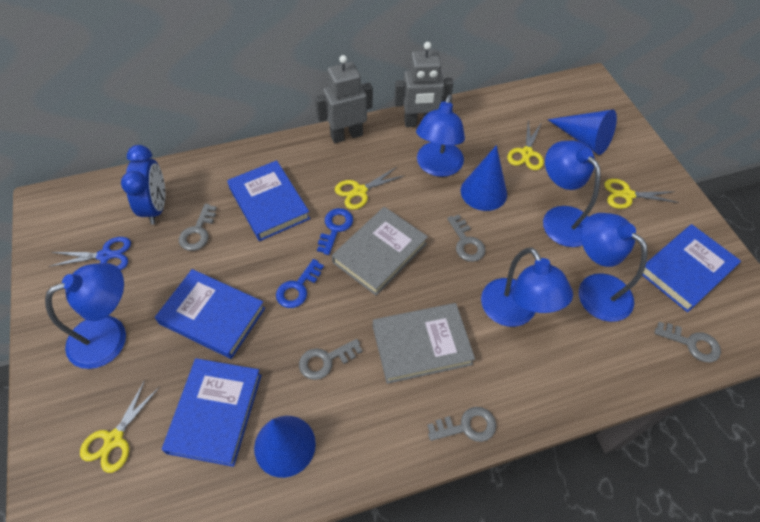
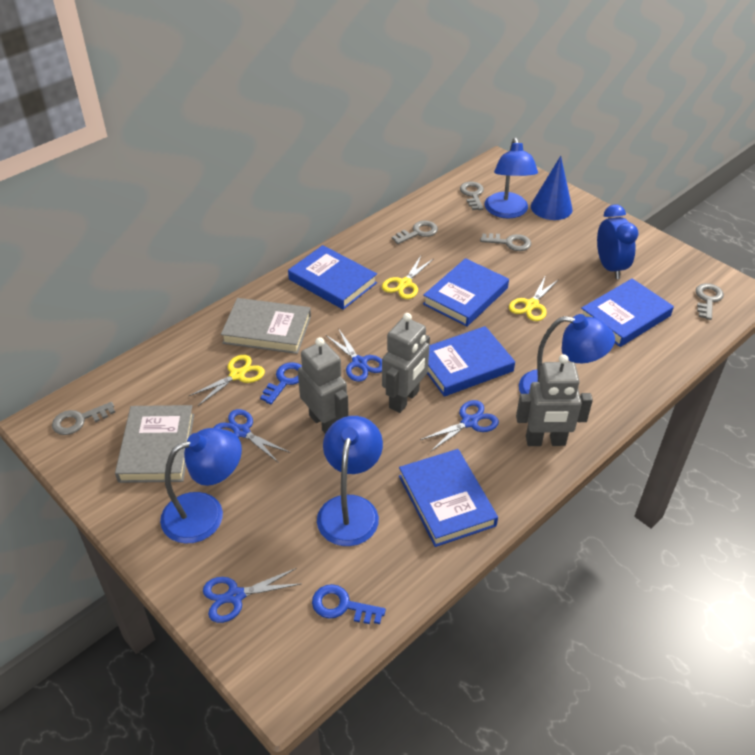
blue book: 4 -> 5
blue cone: 3 -> 1
blue lamp: 5 -> 4
blue scissors: 1 -> 4
grey robot: 2 -> 3
yellow scissors: 4 -> 3

